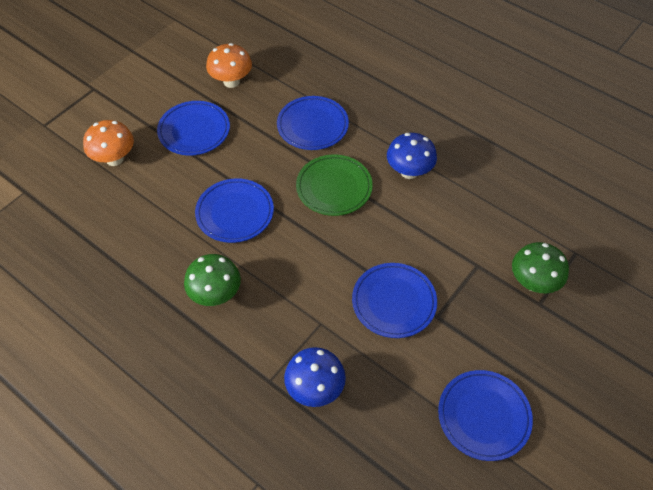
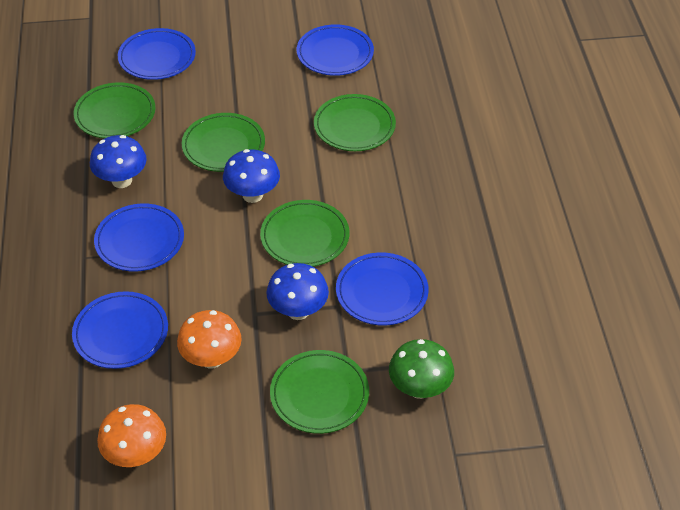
blue mushroom: 2 -> 3
green mushroom: 2 -> 1
green plate: 1 -> 5

